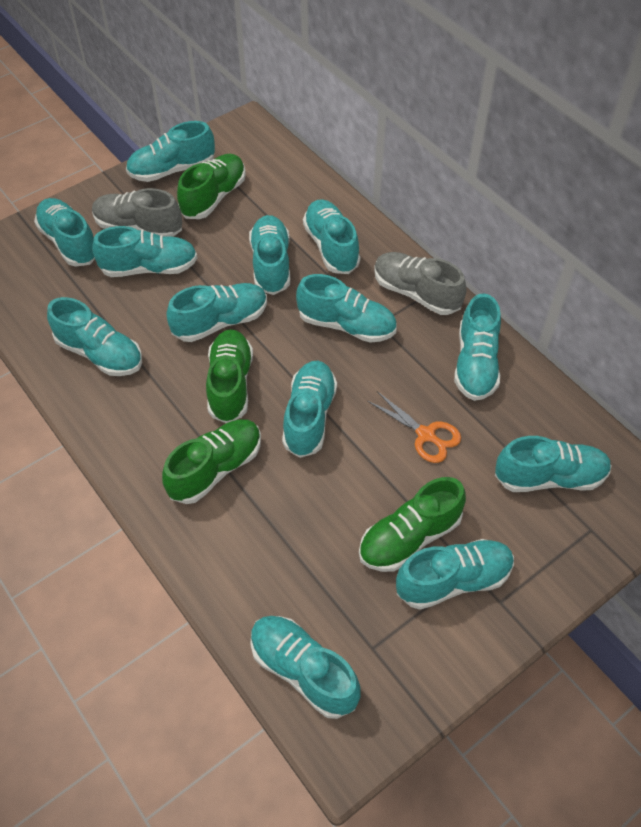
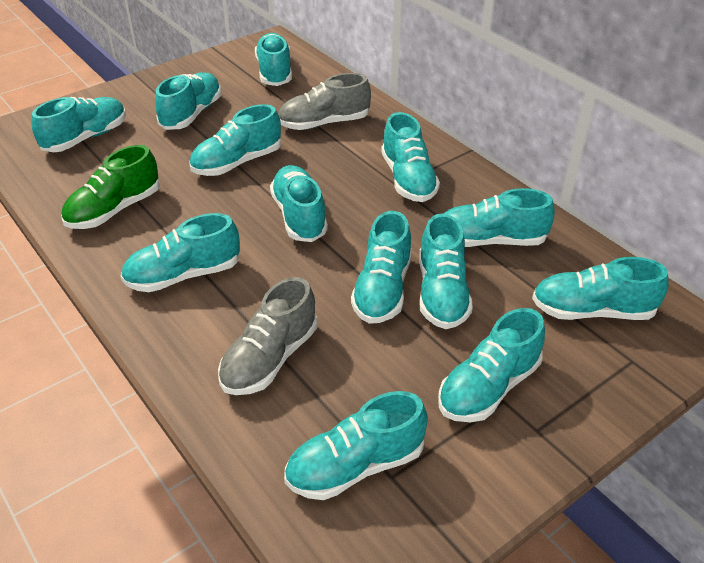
green shoe: 4 -> 1
orange scissors: 1 -> 0

